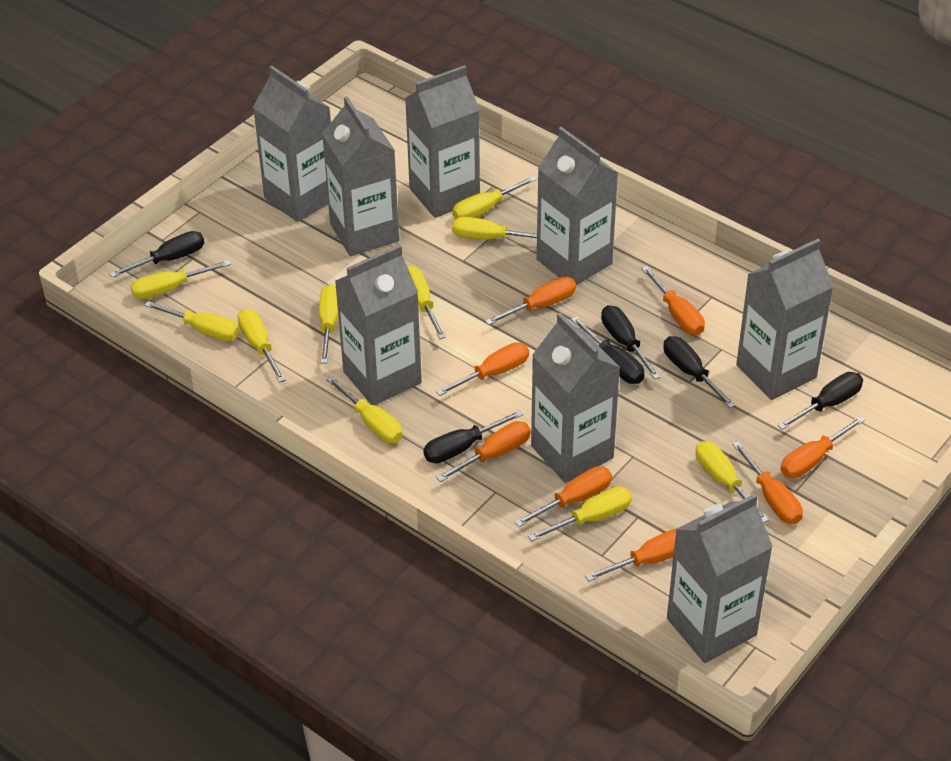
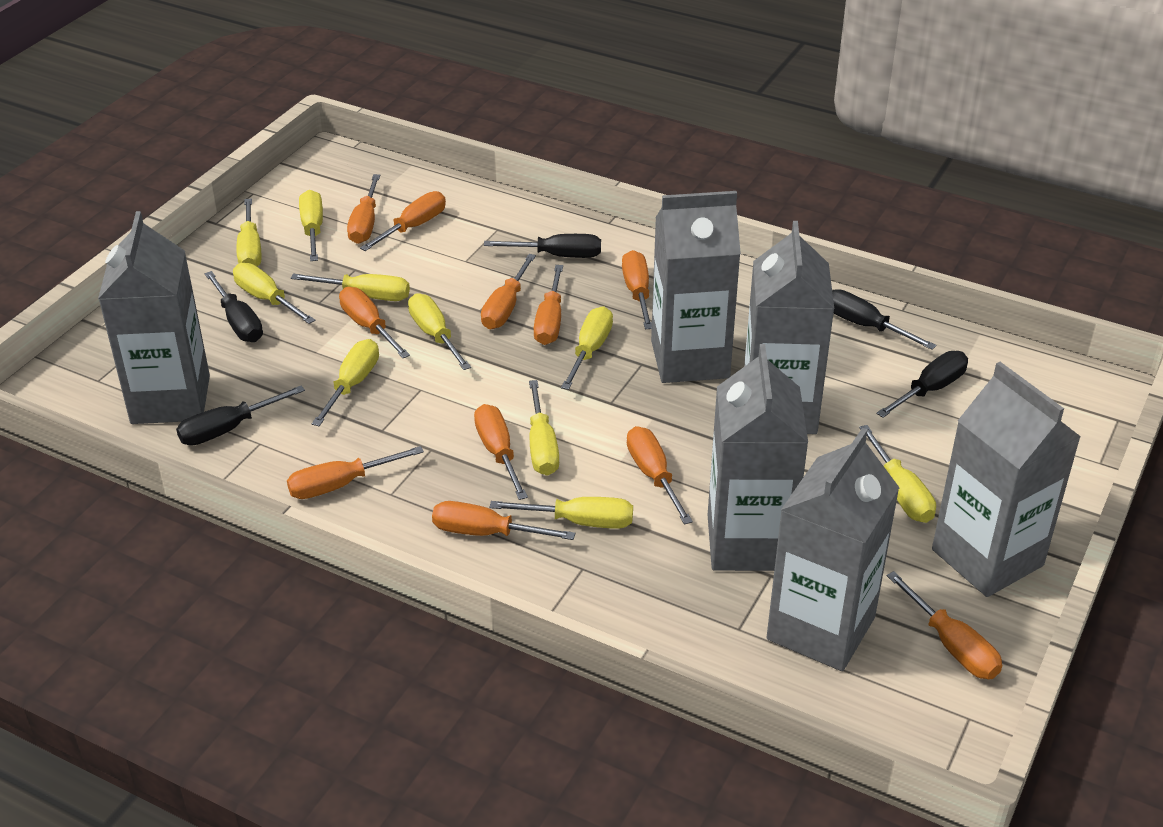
black screwdriver: 6 -> 5
grey carton: 8 -> 6
orange screwdriver: 8 -> 11

